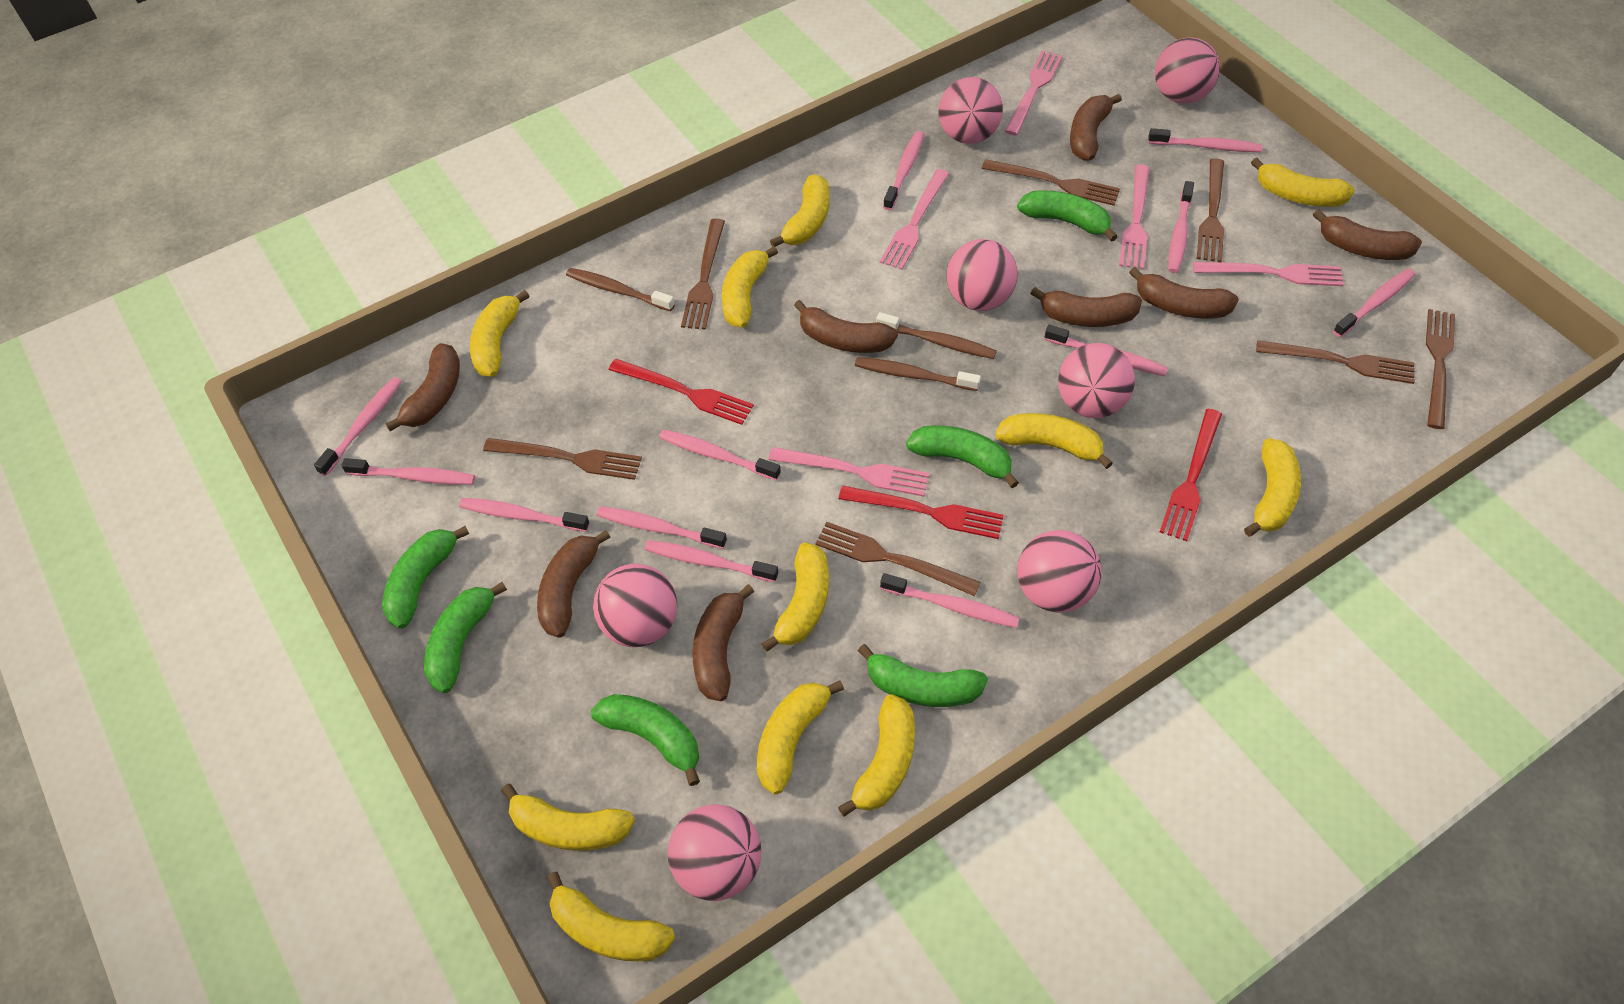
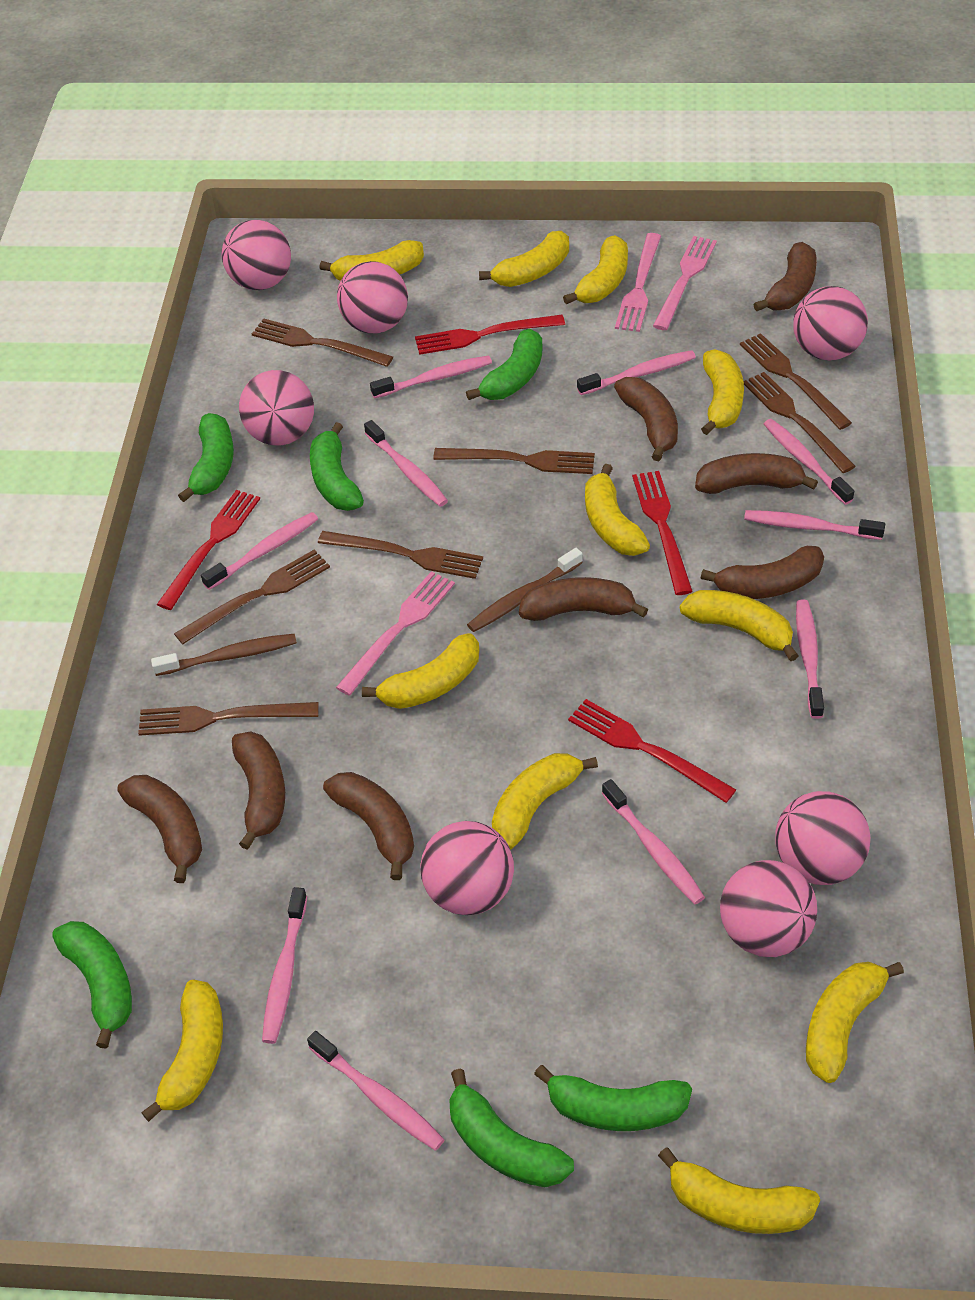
brown toothbrush: 3 -> 2
pink fork: 5 -> 3
pink toothbrush: 12 -> 10
red fork: 3 -> 4

